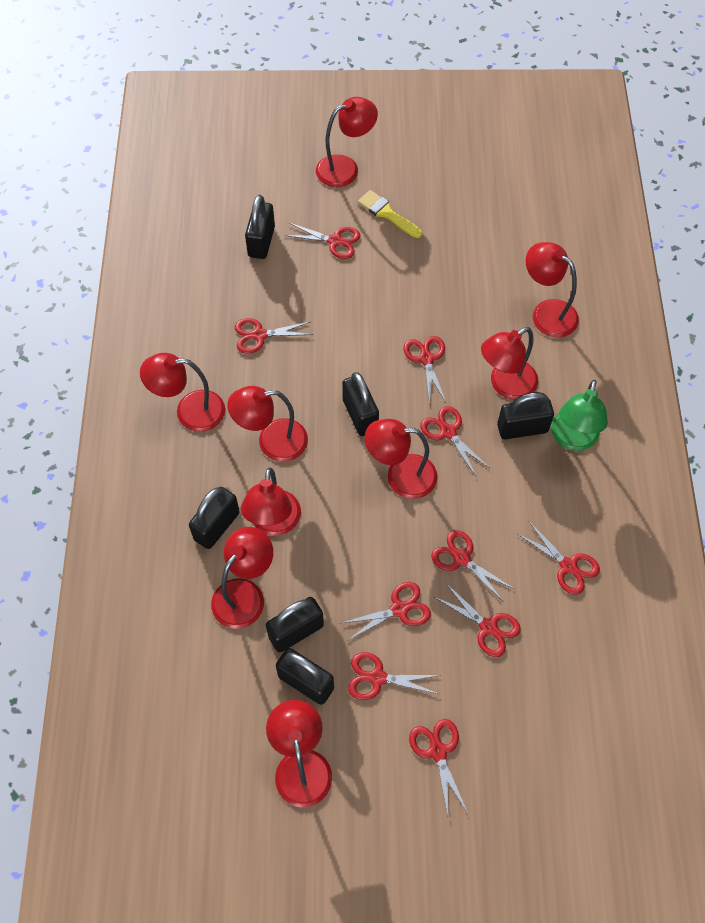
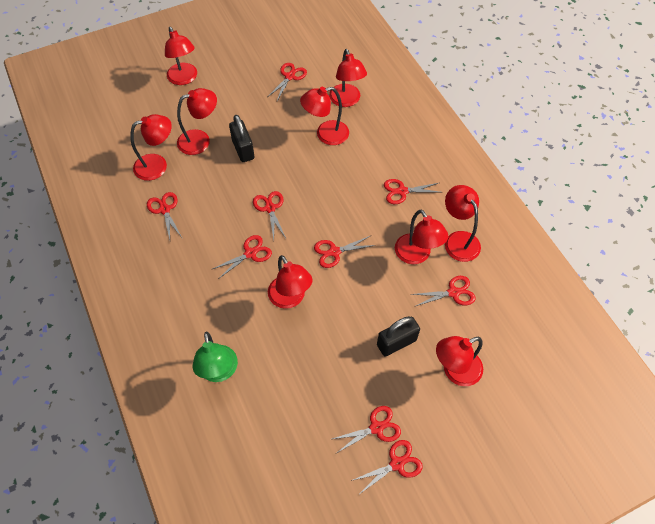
black padlock: 6 -> 2
red scissors: 10 -> 9
yellow brush: 1 -> 0

